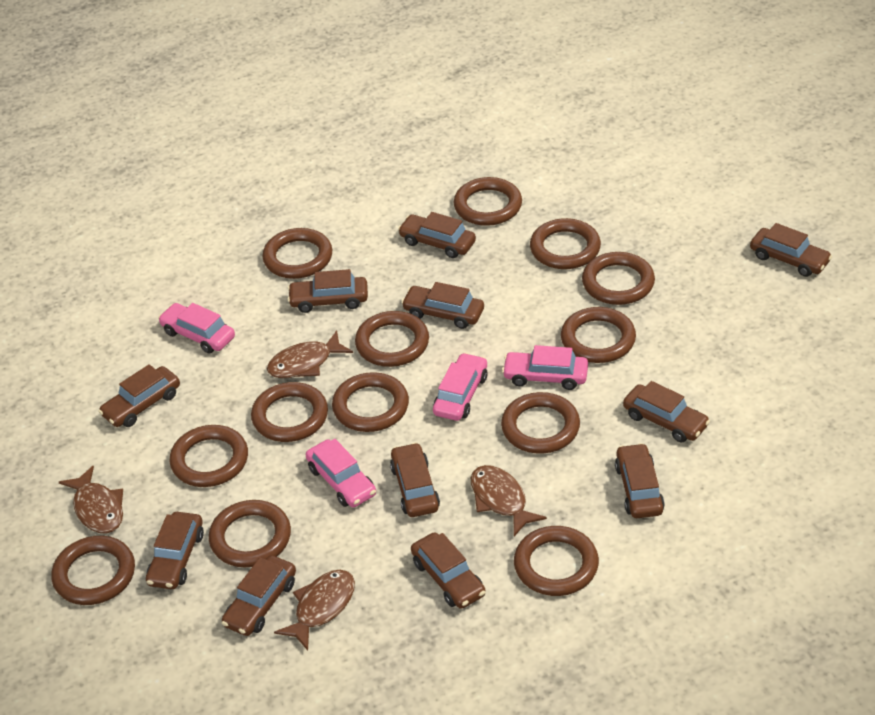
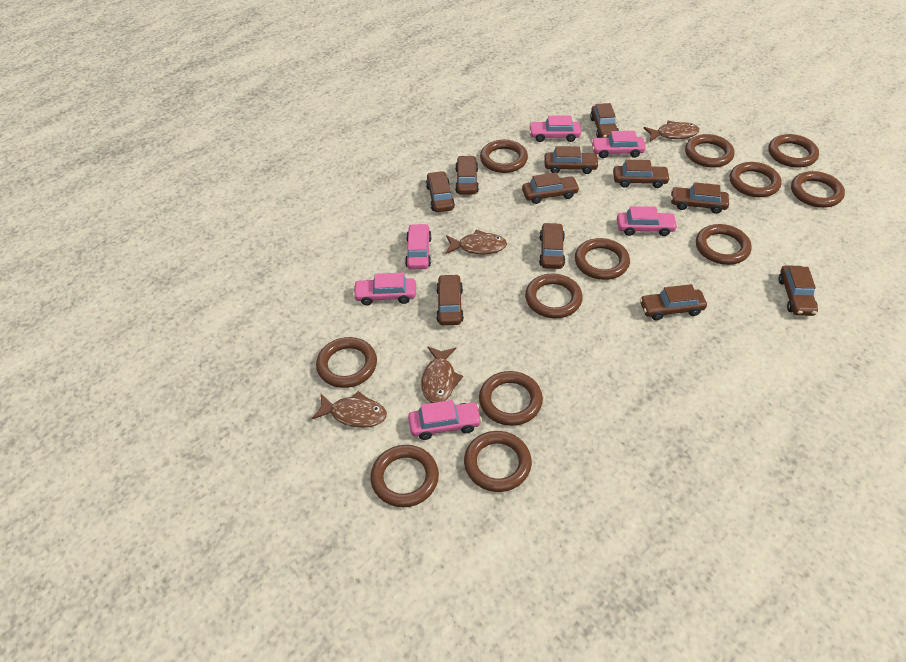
brown ring: 13 -> 12
pink car: 4 -> 6

